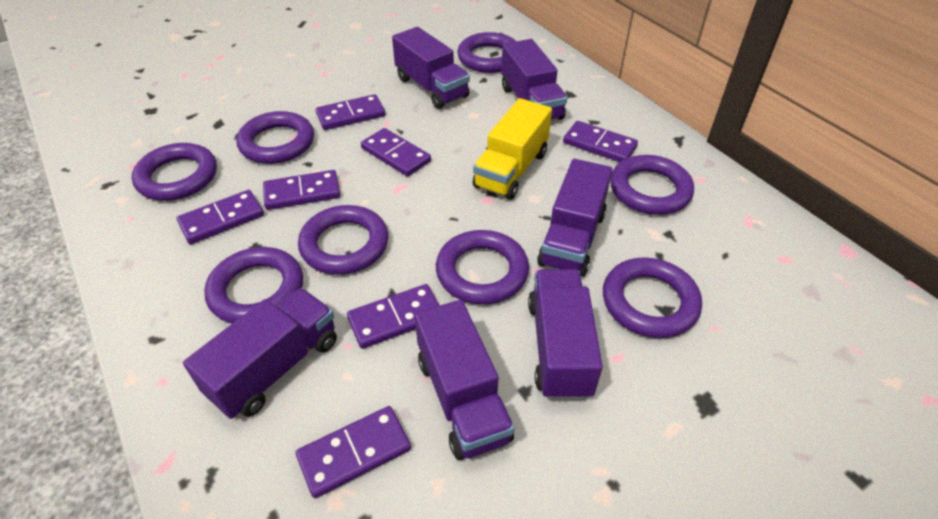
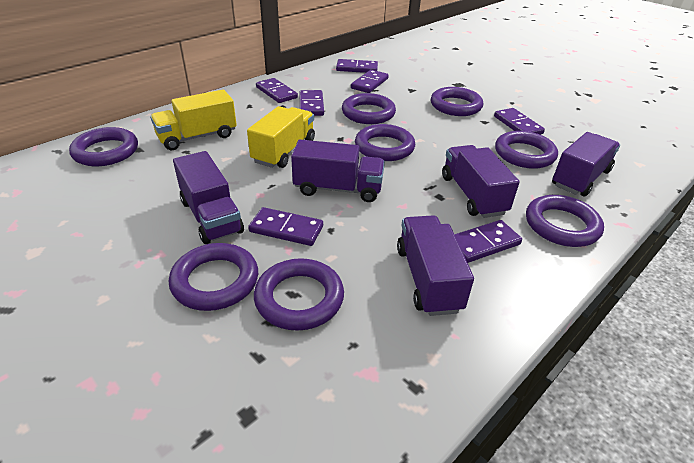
purple truck: 6 -> 5
yellow truck: 1 -> 2

